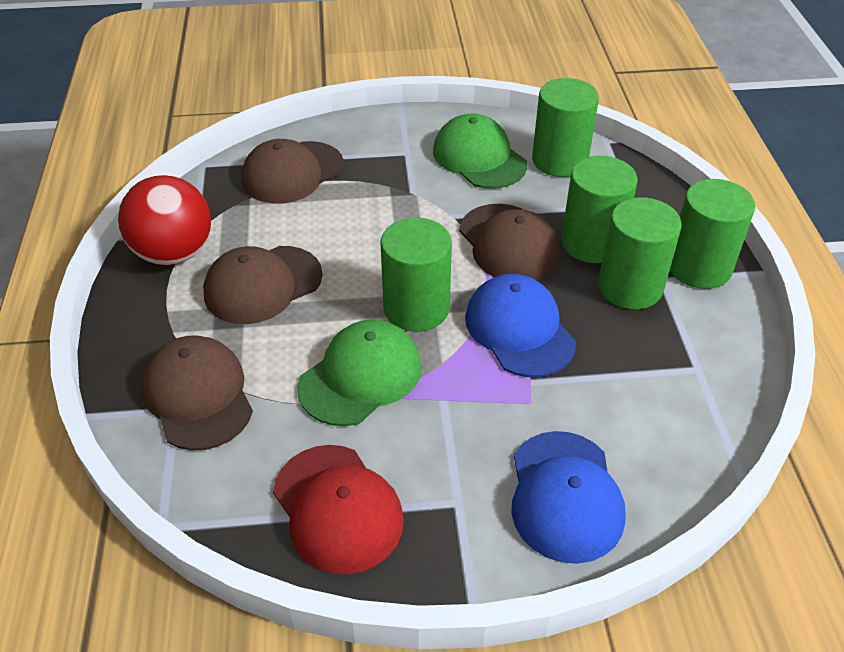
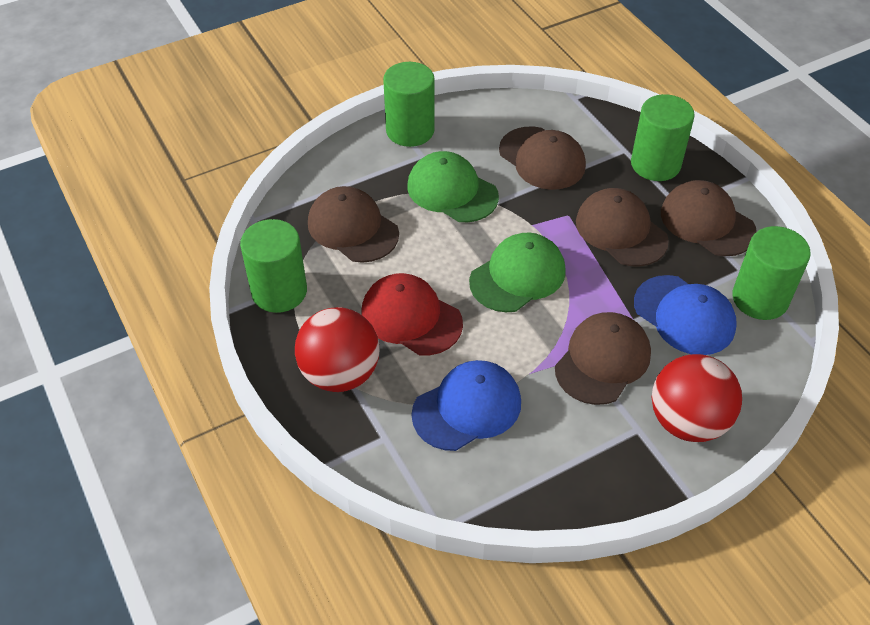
brown cap: 4 -> 5
green cylinder: 5 -> 4
red ball: 1 -> 2

